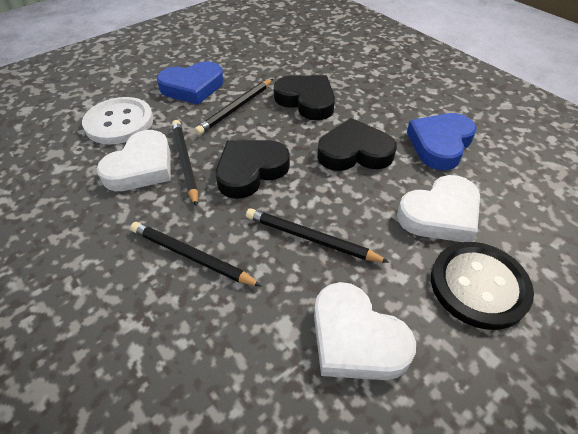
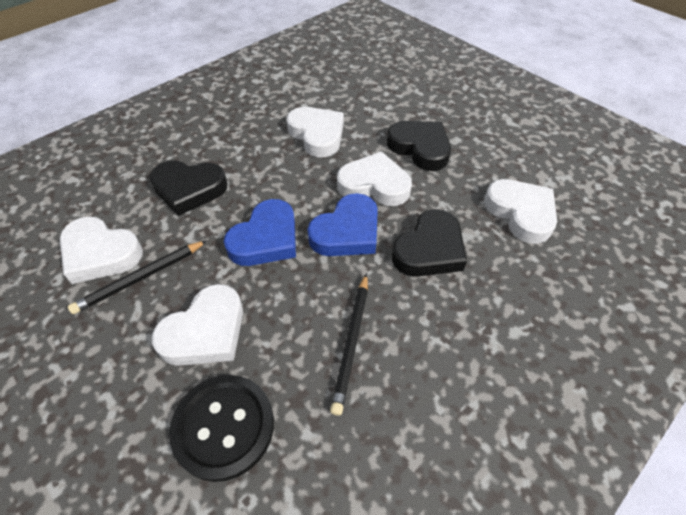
black pencil: 4 -> 2
white button: 1 -> 0
white heart: 3 -> 5

